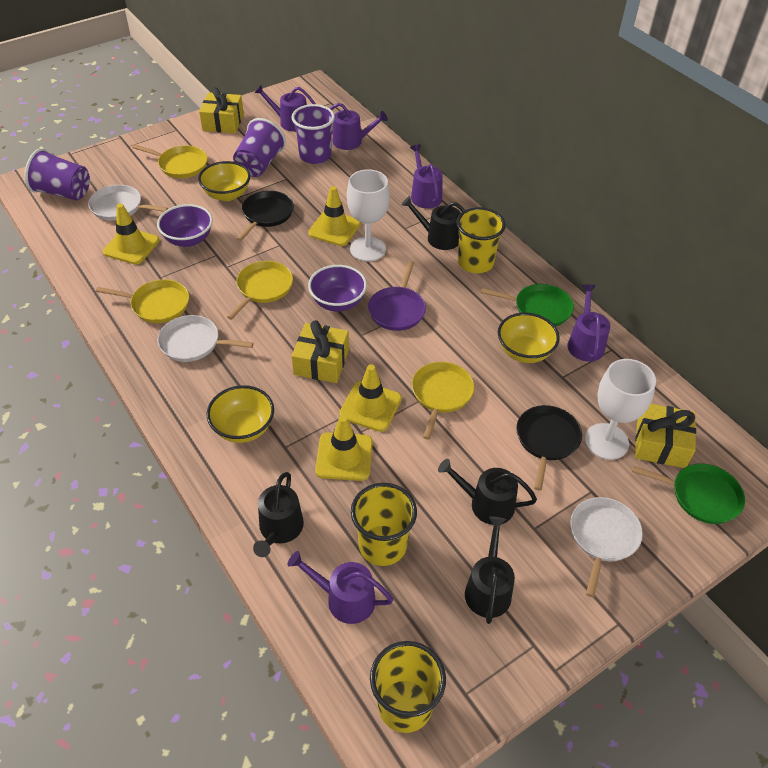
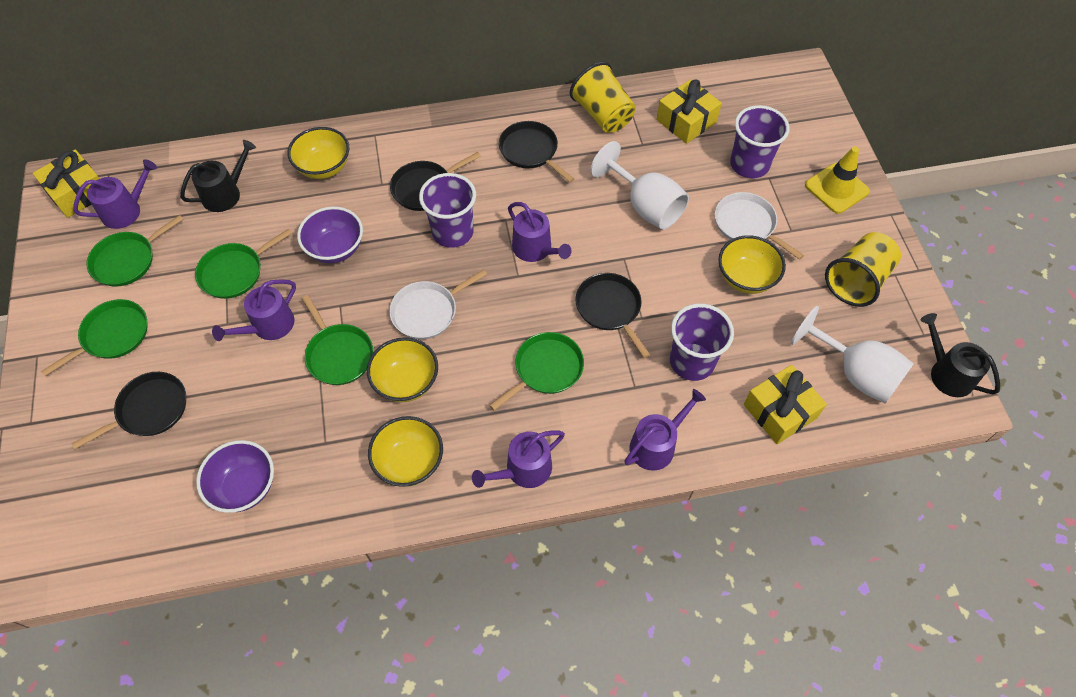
black pan: 2 -> 4
black watering can: 4 -> 2
green pan: 2 -> 5
purple pan: 1 -> 0
white pan: 3 -> 2
yellow bowl: 3 -> 4
yellow cup: 3 -> 2
yellow pan: 4 -> 0
yellow traffic cone: 4 -> 1

